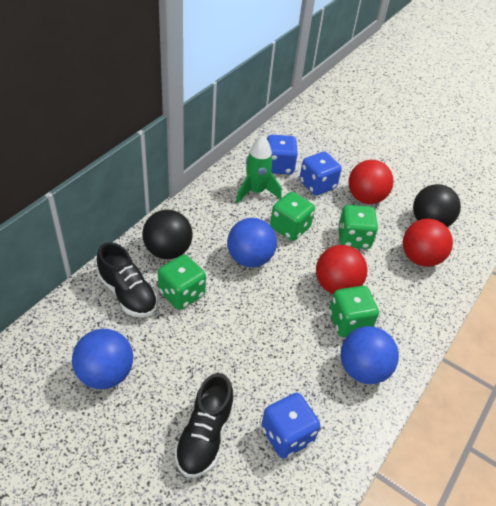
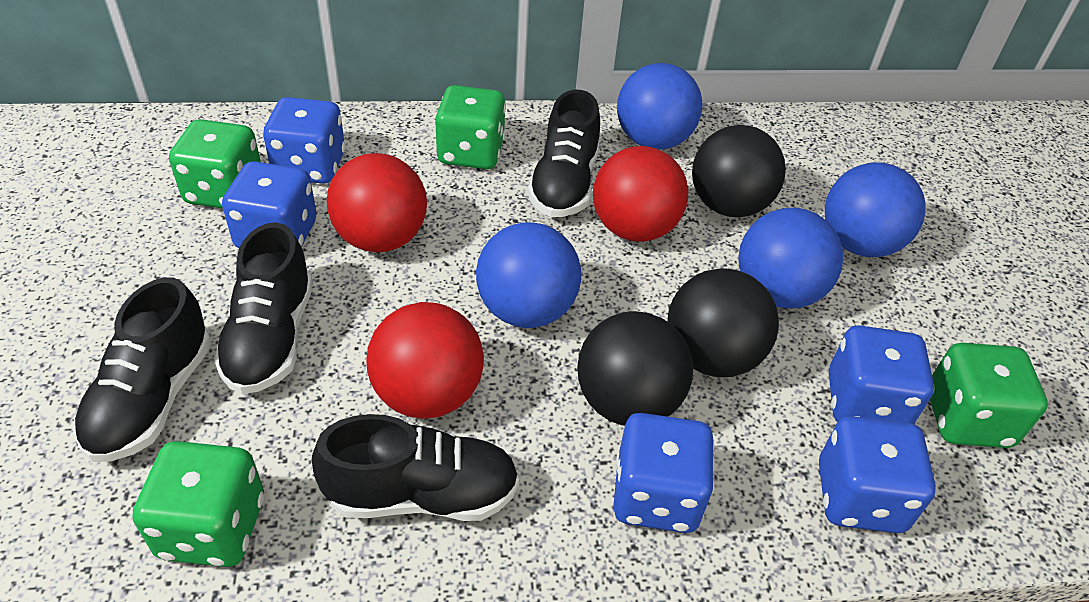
black ball: 2 -> 3
black shoe: 2 -> 4
blue ball: 3 -> 4
blue dice: 3 -> 5
green rocket: 1 -> 0

